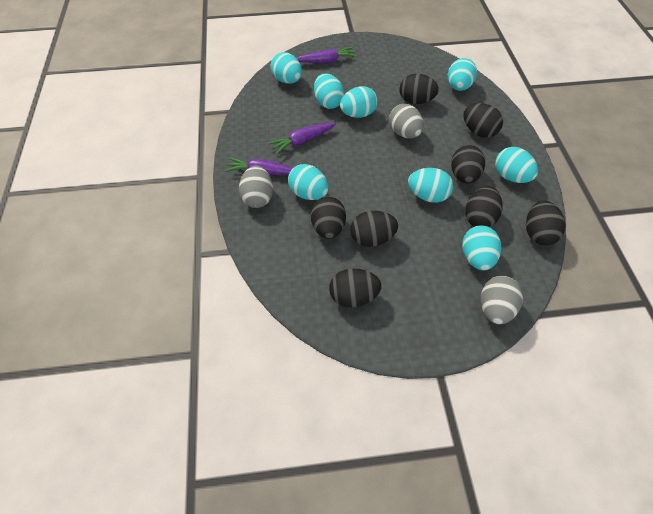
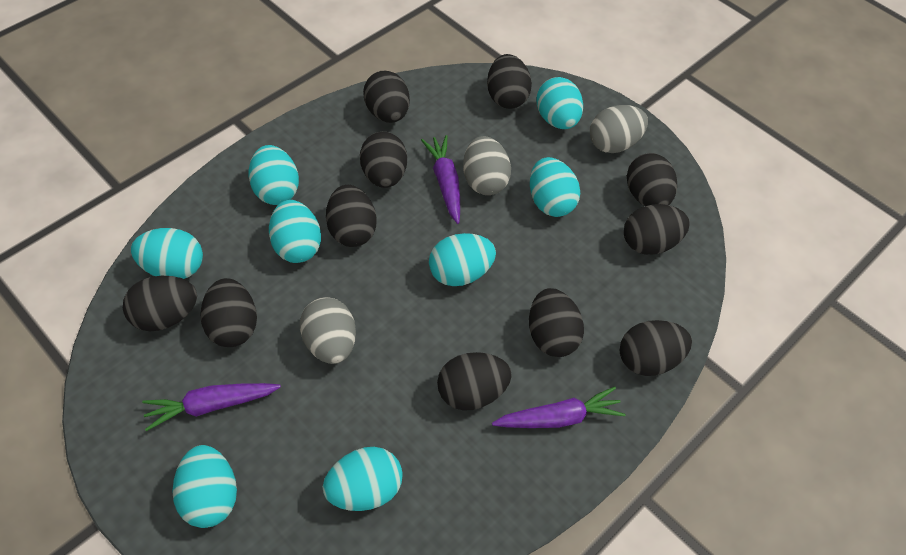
black egg: 8 -> 11

